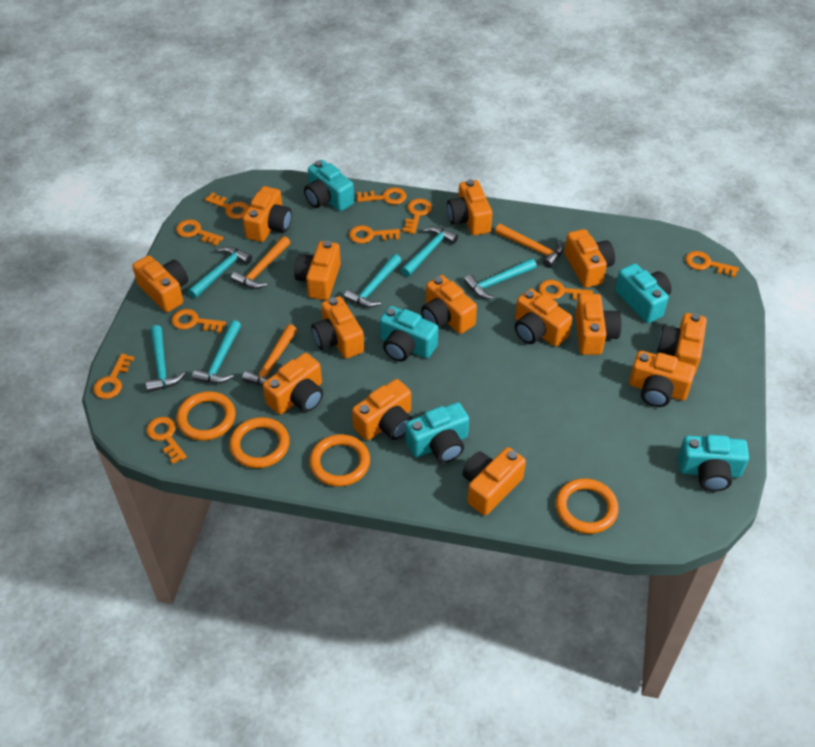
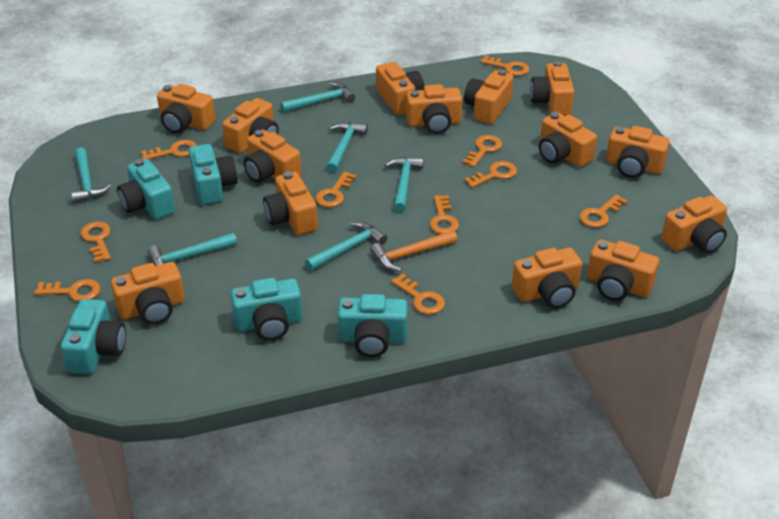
orange hammer: 3 -> 1
orange ring: 4 -> 0

